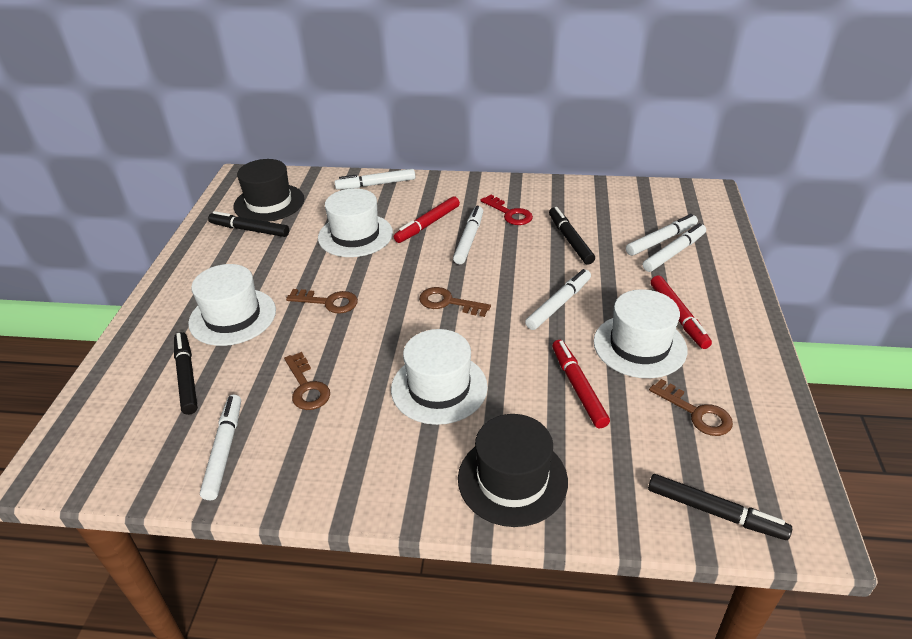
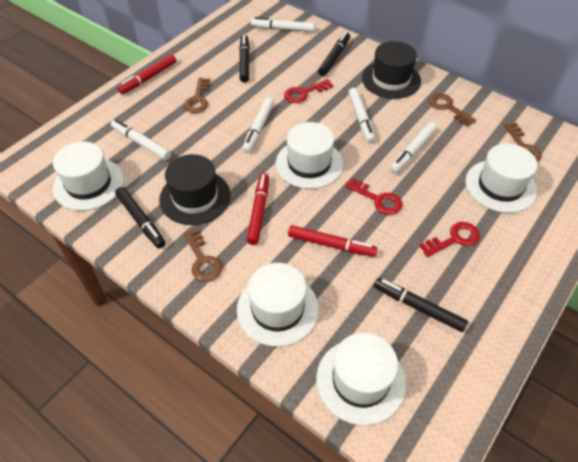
red key: 1 -> 3
white hat: 4 -> 5
white marker: 6 -> 5

